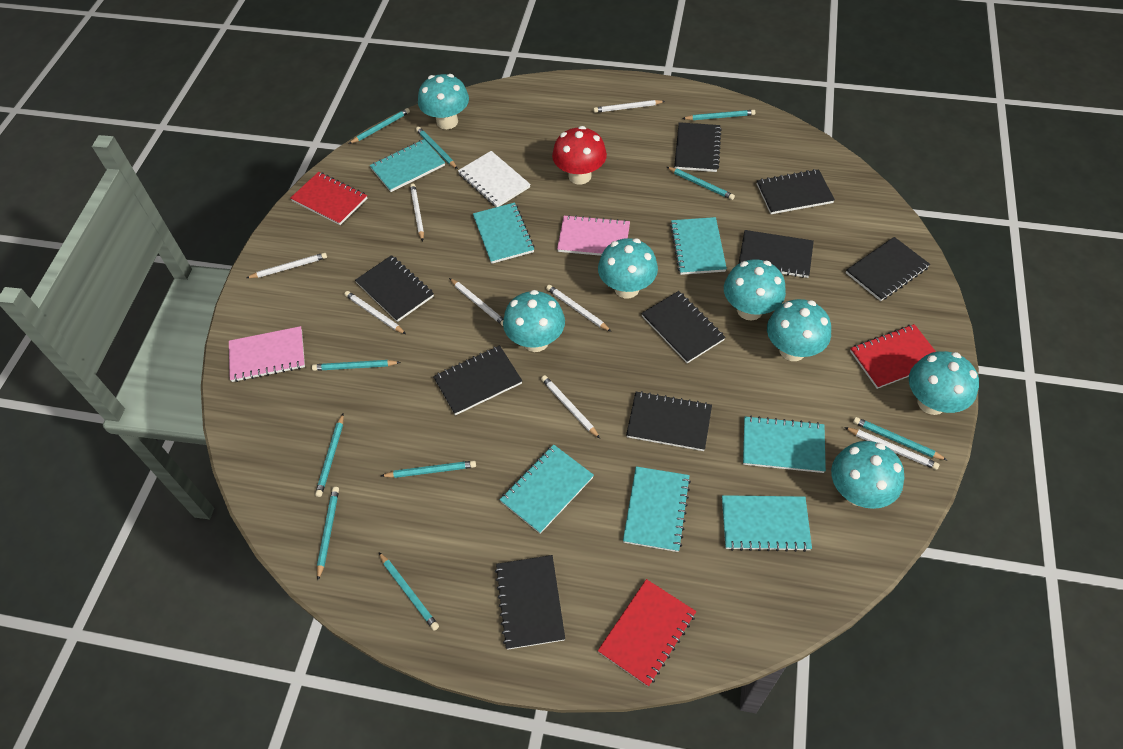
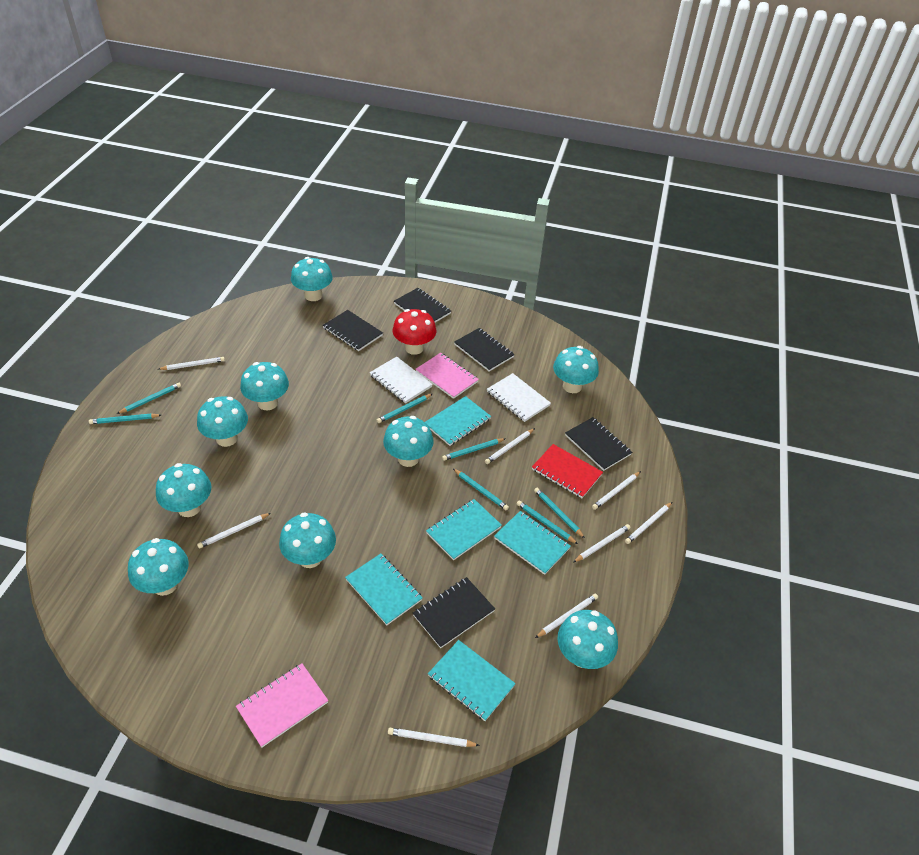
black notebook: 9 -> 5
red notebook: 3 -> 1
turquoise mushroom: 7 -> 9
turquoise notebook: 7 -> 5
turquoise pencil: 10 -> 7
white notebook: 1 -> 2

